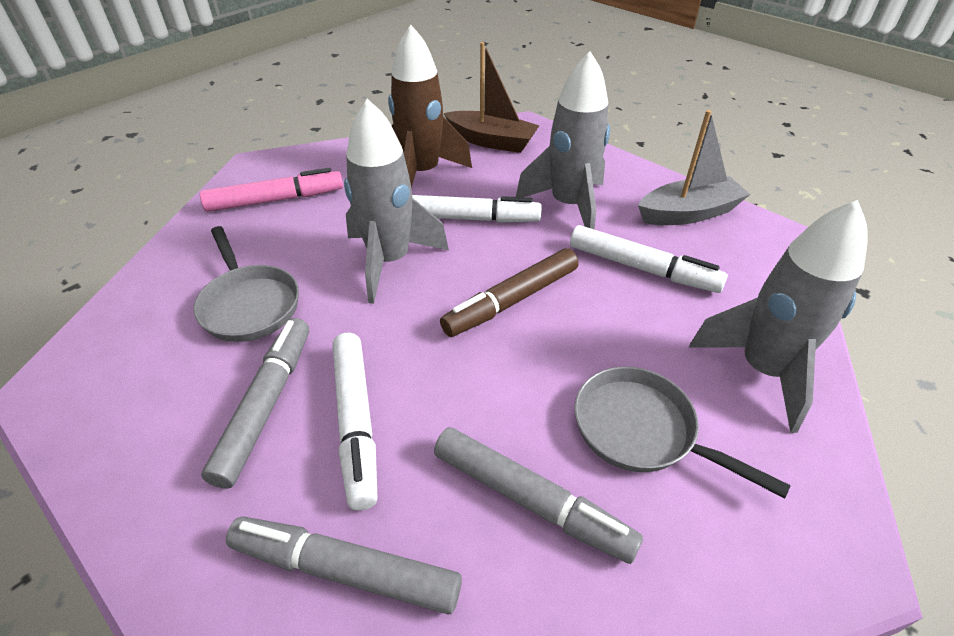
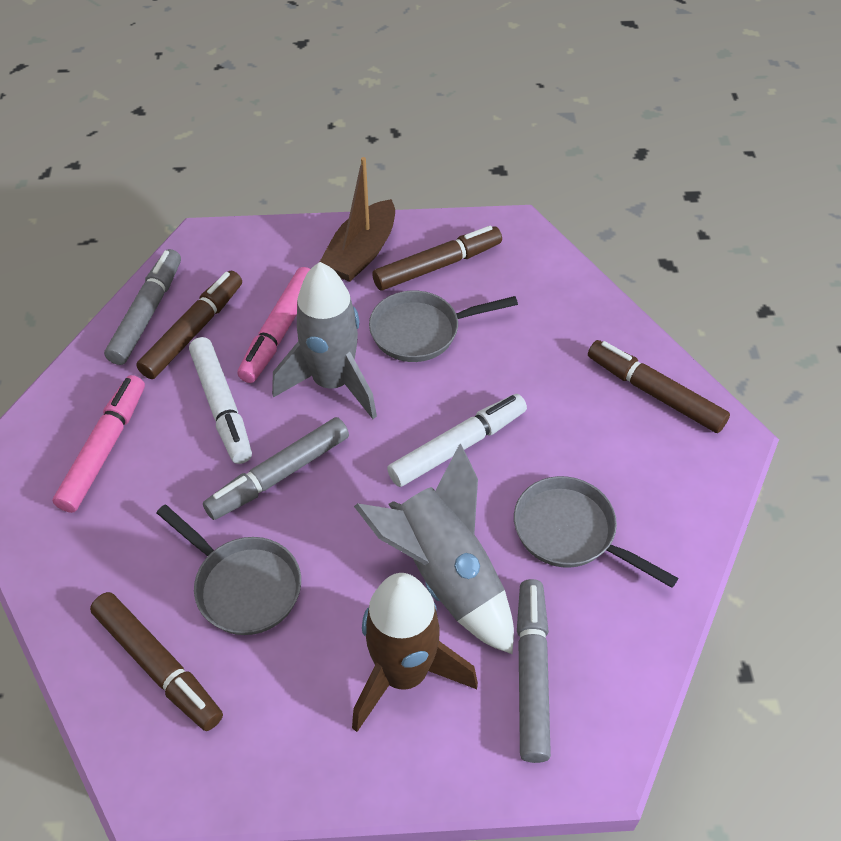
brown marker: 1 -> 4
grey boat: 1 -> 0
grey pan: 2 -> 3
grey rocket: 3 -> 2
pink marker: 1 -> 2
white marker: 3 -> 2

